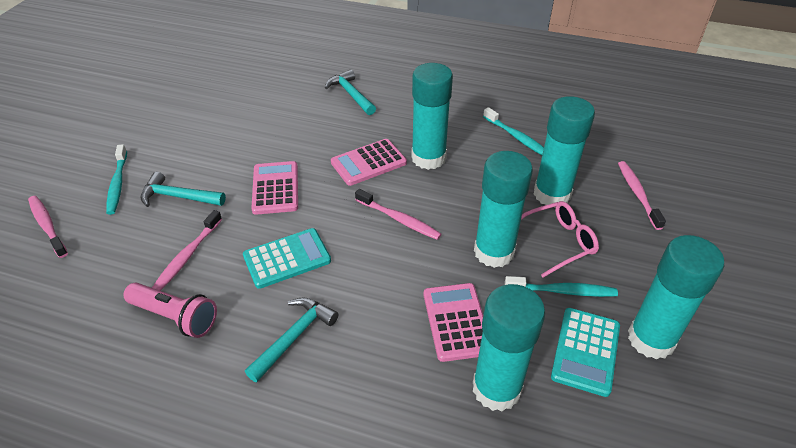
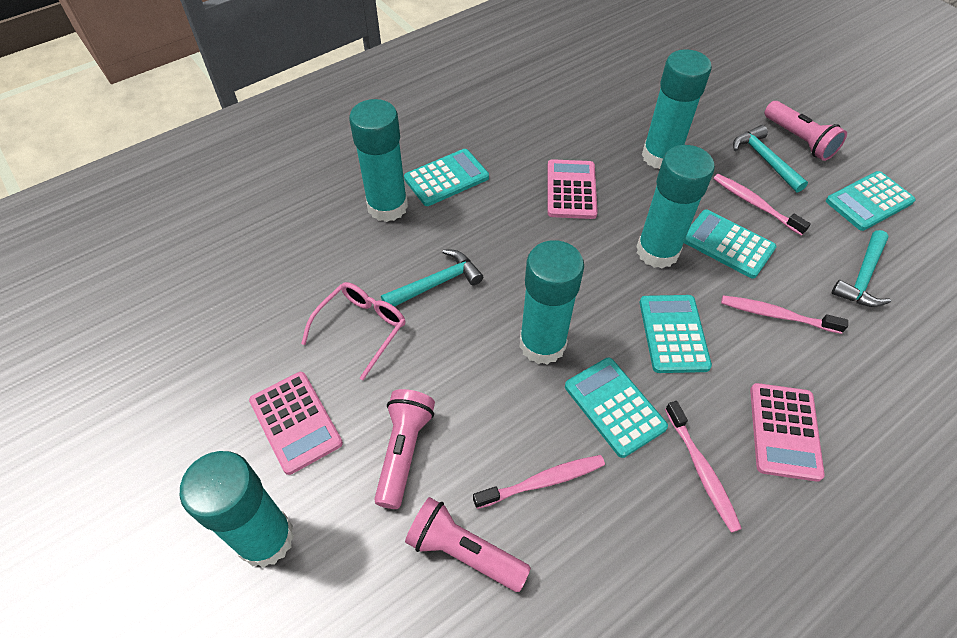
pink flashlight: 1 -> 3
turquoise calculator: 2 -> 5
turquoise toothbrush: 3 -> 0

